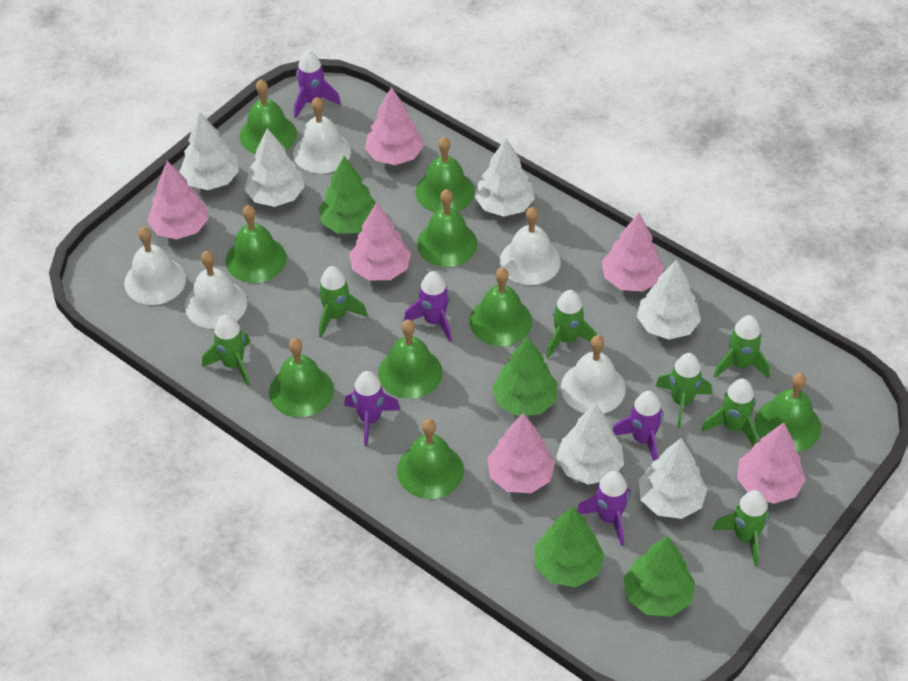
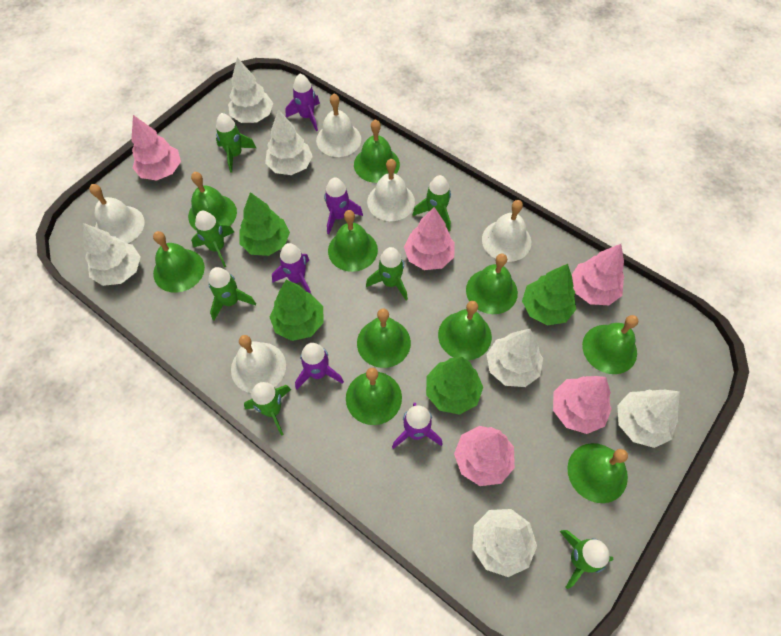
green bell: 9 -> 10
pink tree: 6 -> 5

